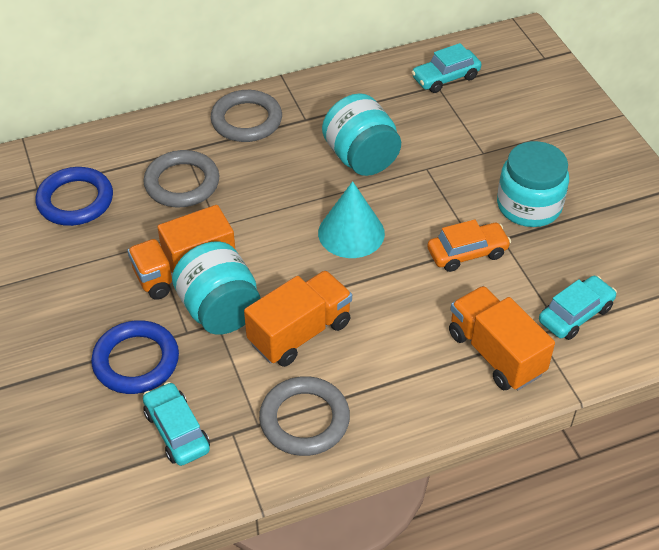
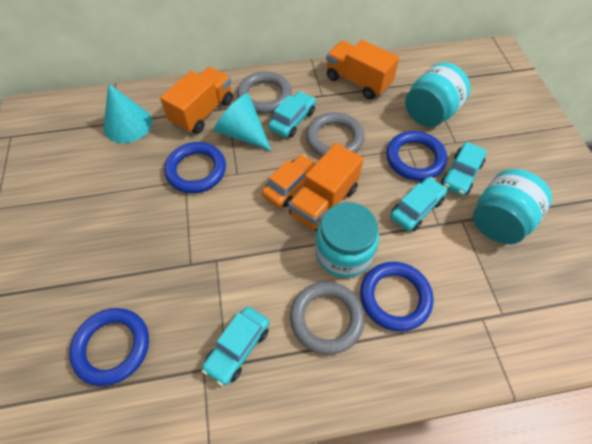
blue ring: 2 -> 4
turquoise car: 3 -> 4
turquoise cone: 1 -> 2

